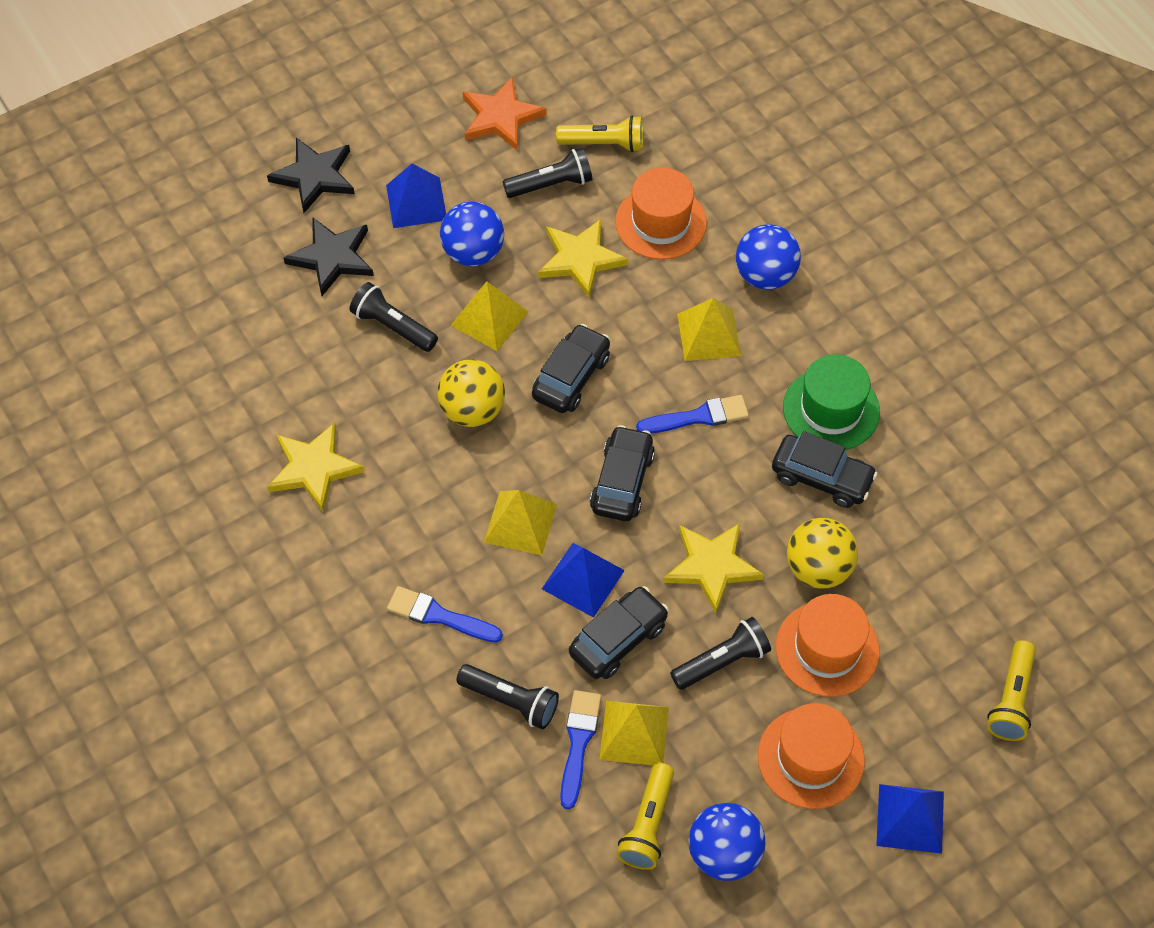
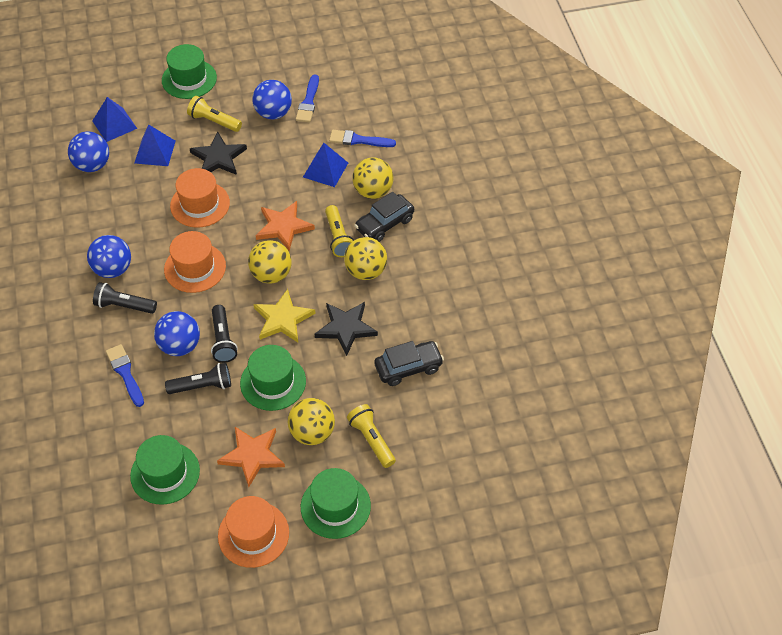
black car: 4 -> 2
black flashlight: 4 -> 3
blue ball: 3 -> 4
green hat: 1 -> 4
orange star: 1 -> 2
yellow ball: 2 -> 4
yellow pyramid: 4 -> 0
yellow star: 3 -> 1

